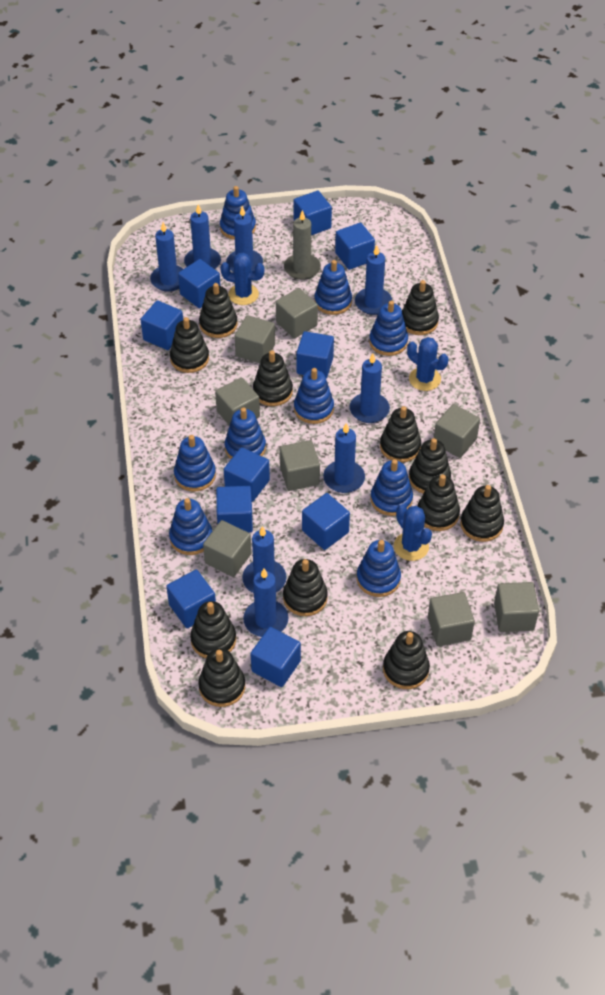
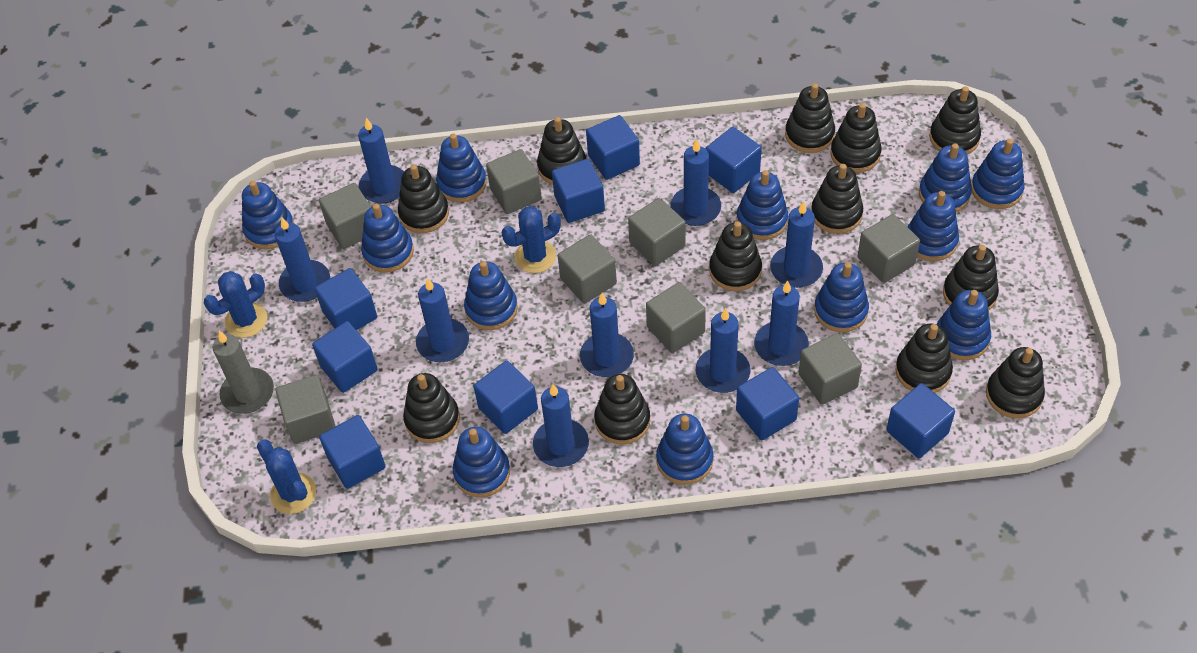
blue candle: 8 -> 9
blue cube: 10 -> 9
blue stacking toy: 9 -> 12

